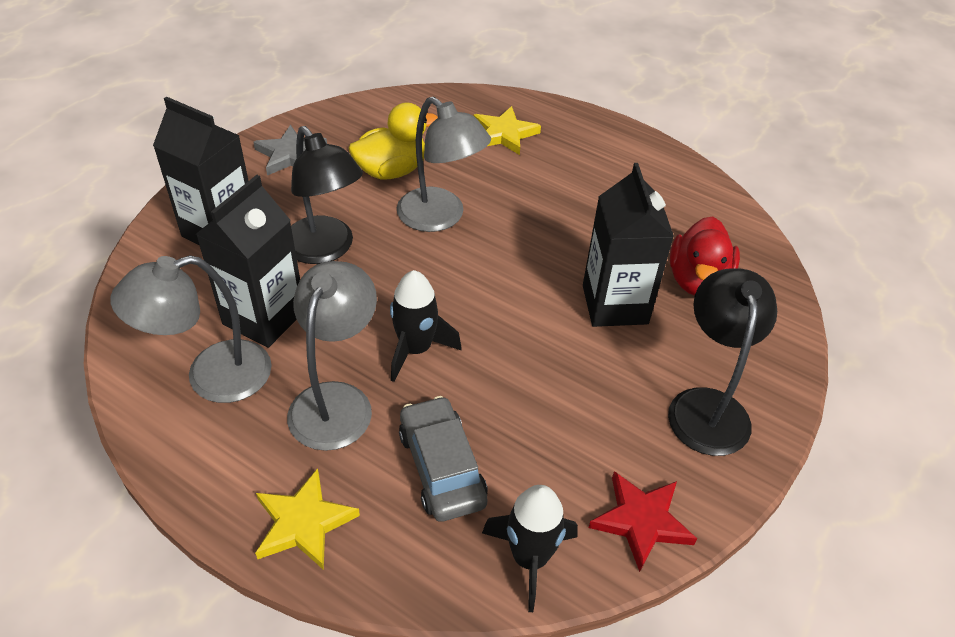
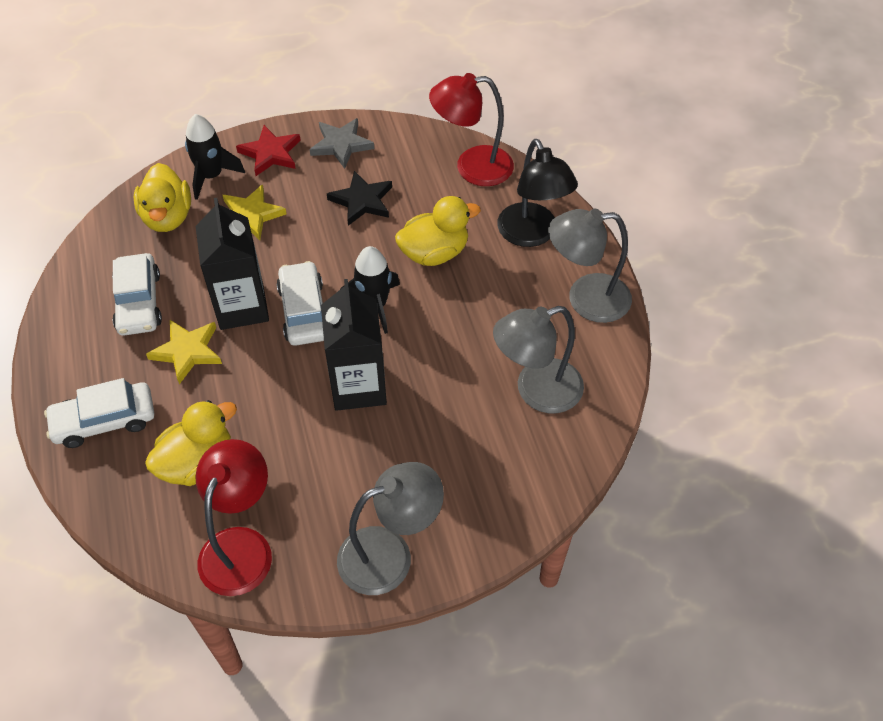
black carton: 3 -> 2
black lamp: 2 -> 1
black star: 0 -> 1
grey car: 1 -> 0
red duck: 1 -> 0
red lamp: 0 -> 2
white car: 0 -> 3
yellow duck: 1 -> 3

